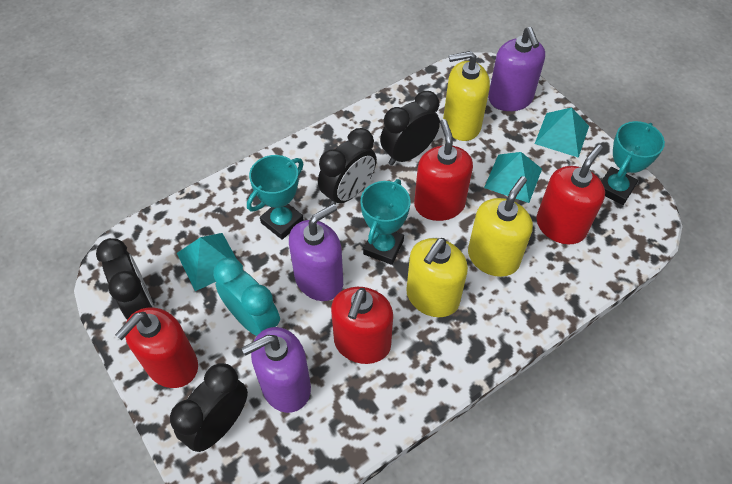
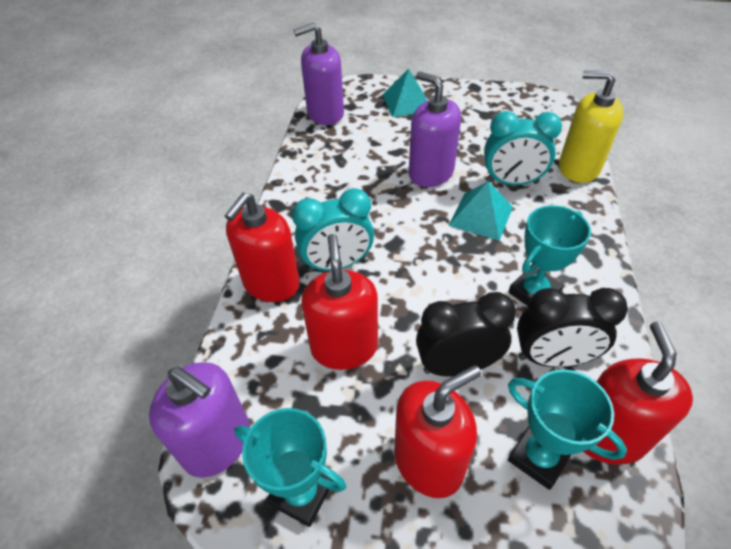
black clock: 4 -> 2
turquoise clock: 1 -> 2
turquoise pyramid: 3 -> 2
yellow soap dispenser: 3 -> 1

